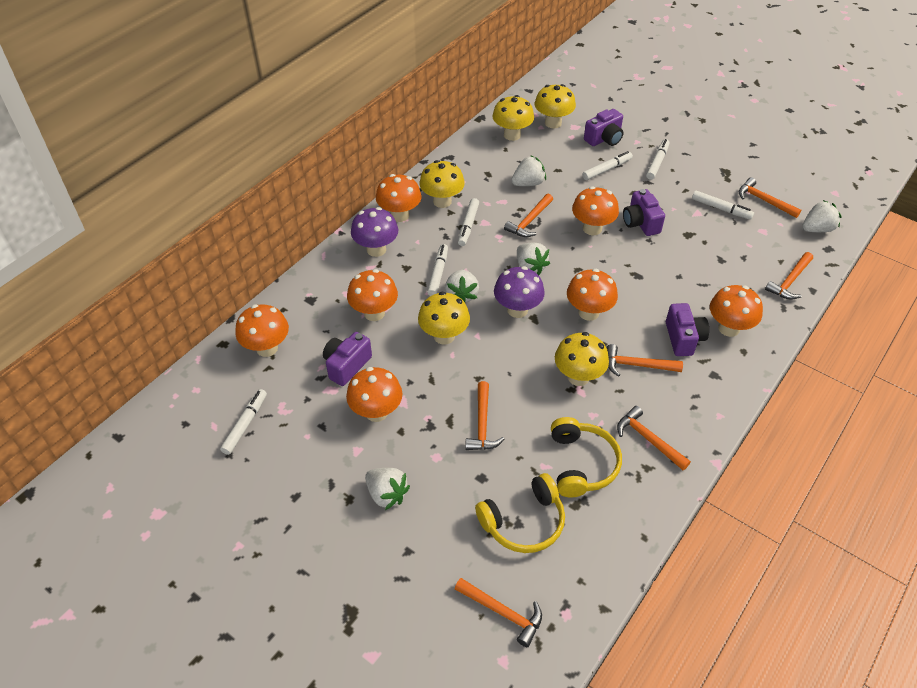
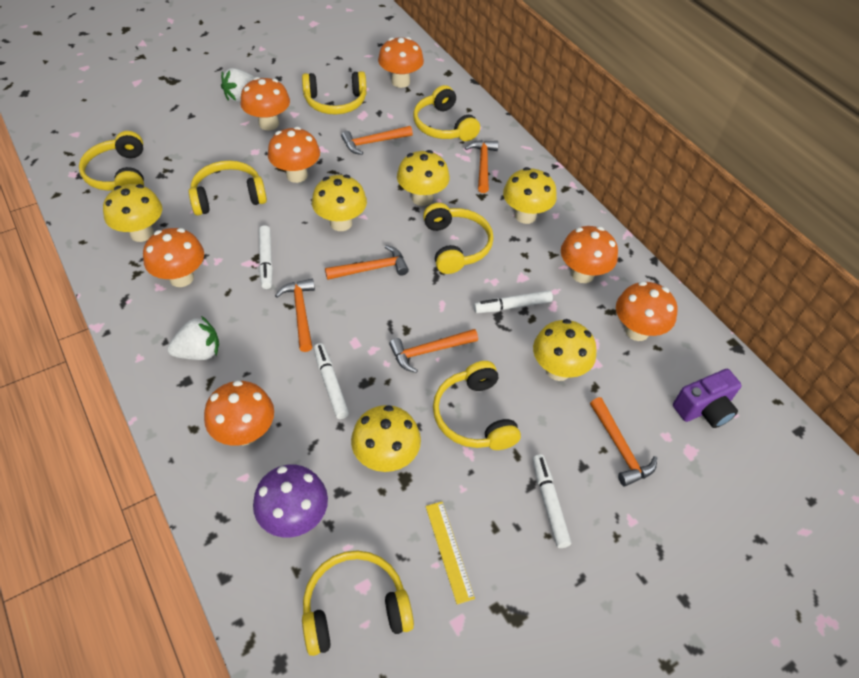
orange hammer: 7 -> 6
purple camera: 4 -> 1
purple mushroom: 2 -> 1
white marker: 6 -> 4
white strawberry: 5 -> 2
yellow headphones: 2 -> 7
yellow mushroom: 5 -> 6
yellow ruler: 0 -> 1

